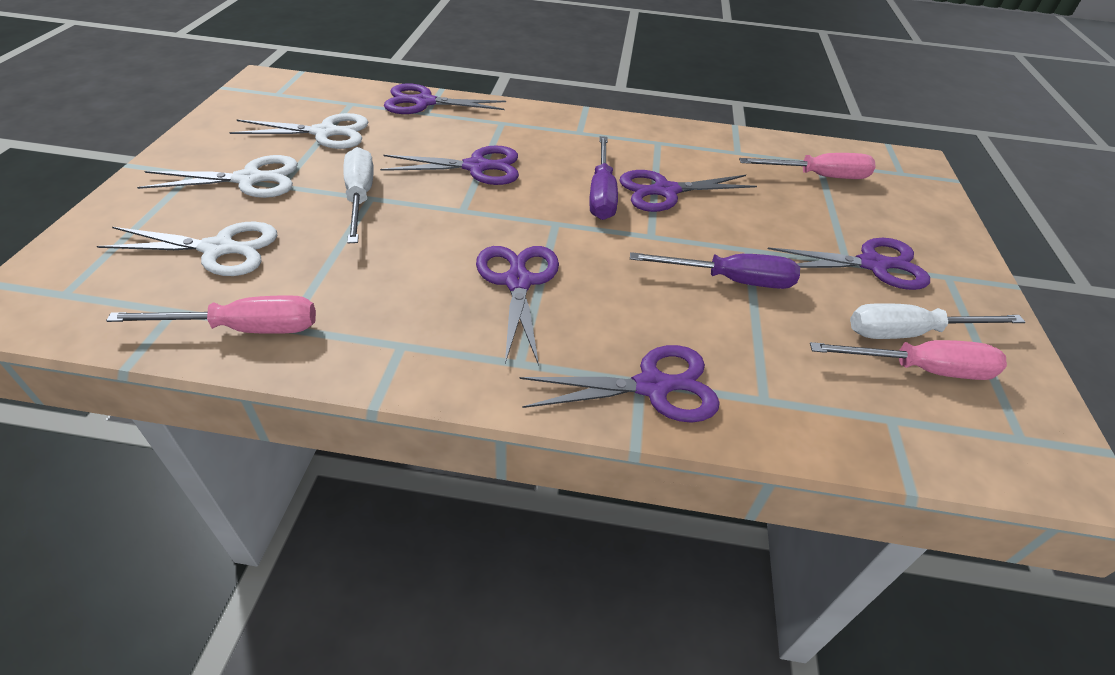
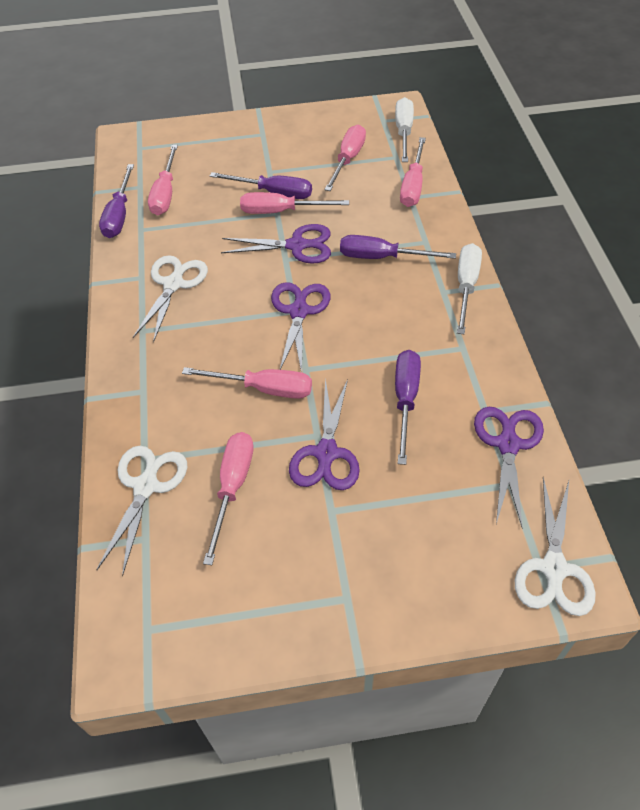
pink screwdriver: 3 -> 6
purple scissors: 6 -> 4
purple screwdriver: 2 -> 4

